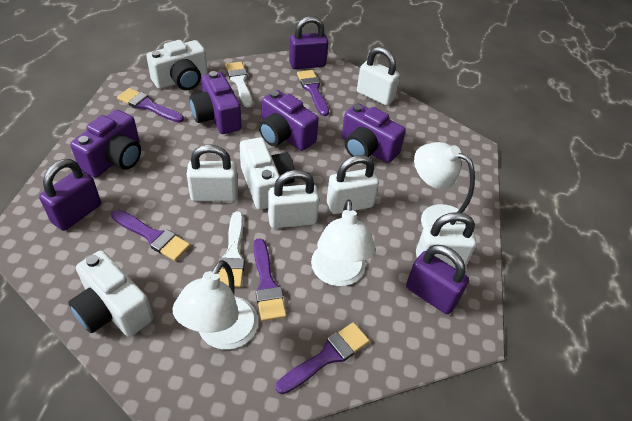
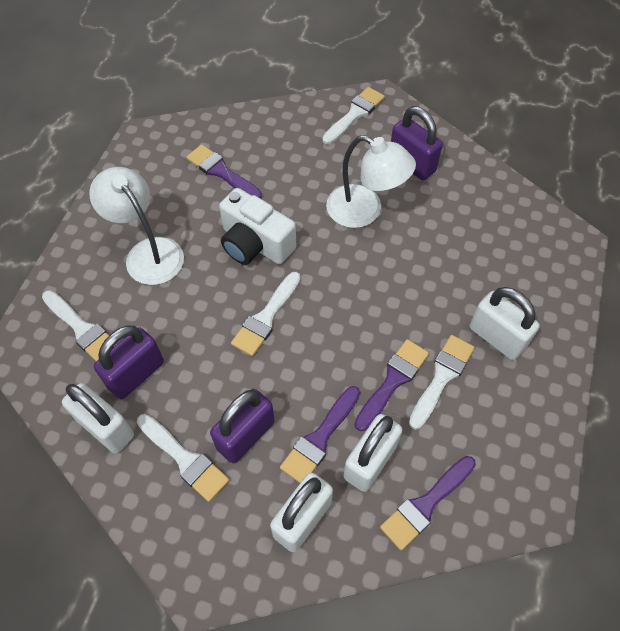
purple brush: 5 -> 4
purple camera: 4 -> 0
white brush: 2 -> 5
white camera: 3 -> 1
white lamp: 3 -> 2
white padlock: 5 -> 4

